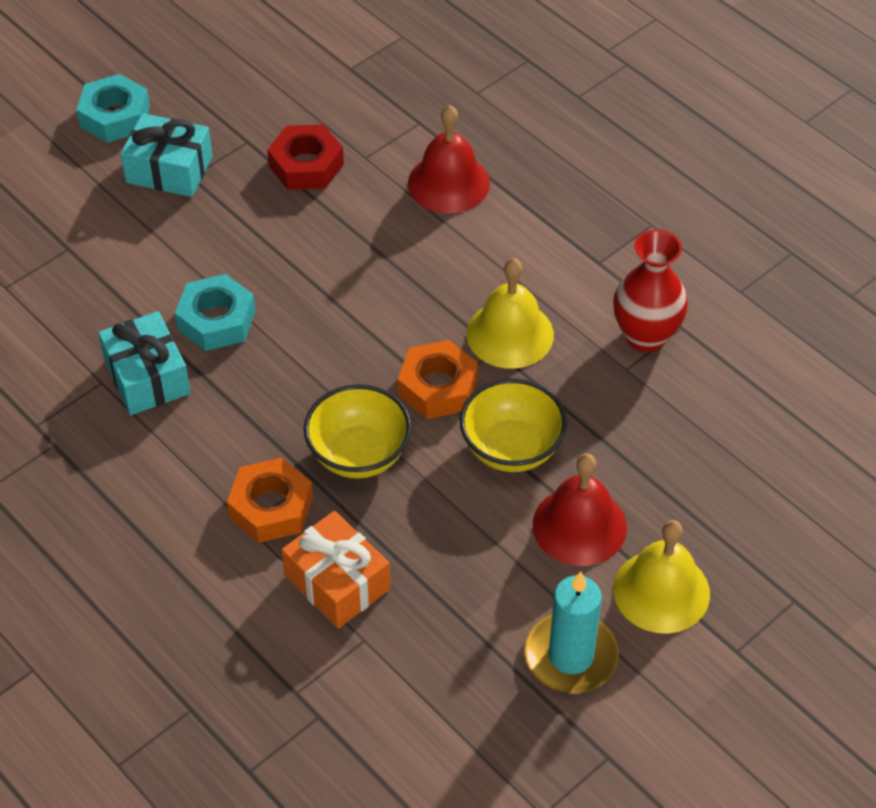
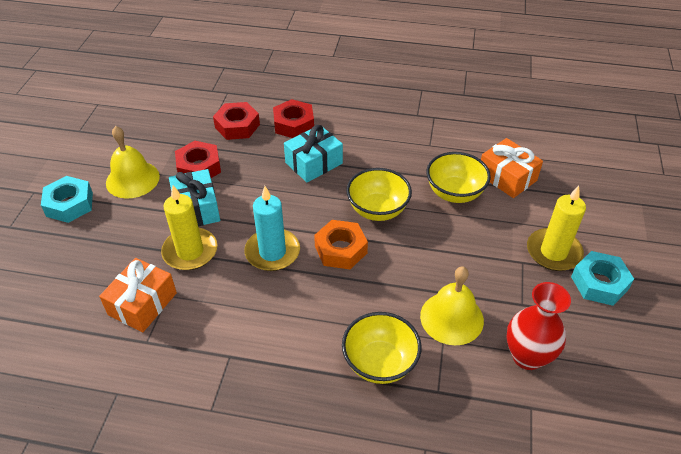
orange gift: 1 -> 2
orange nut: 2 -> 1
red bell: 2 -> 0
red nut: 1 -> 3
yellow bowl: 2 -> 3
yellow candle: 0 -> 2

